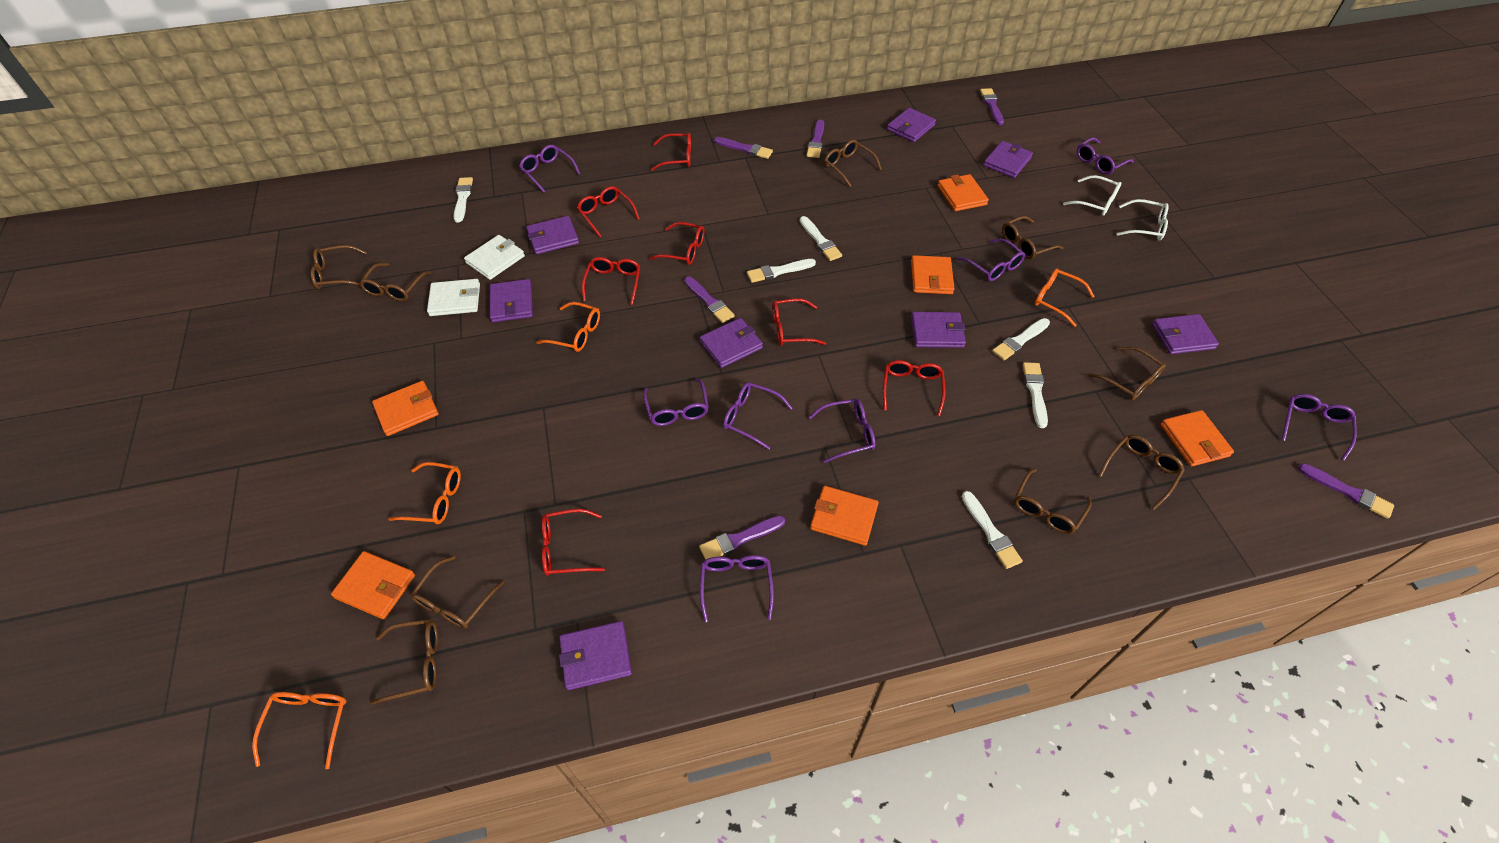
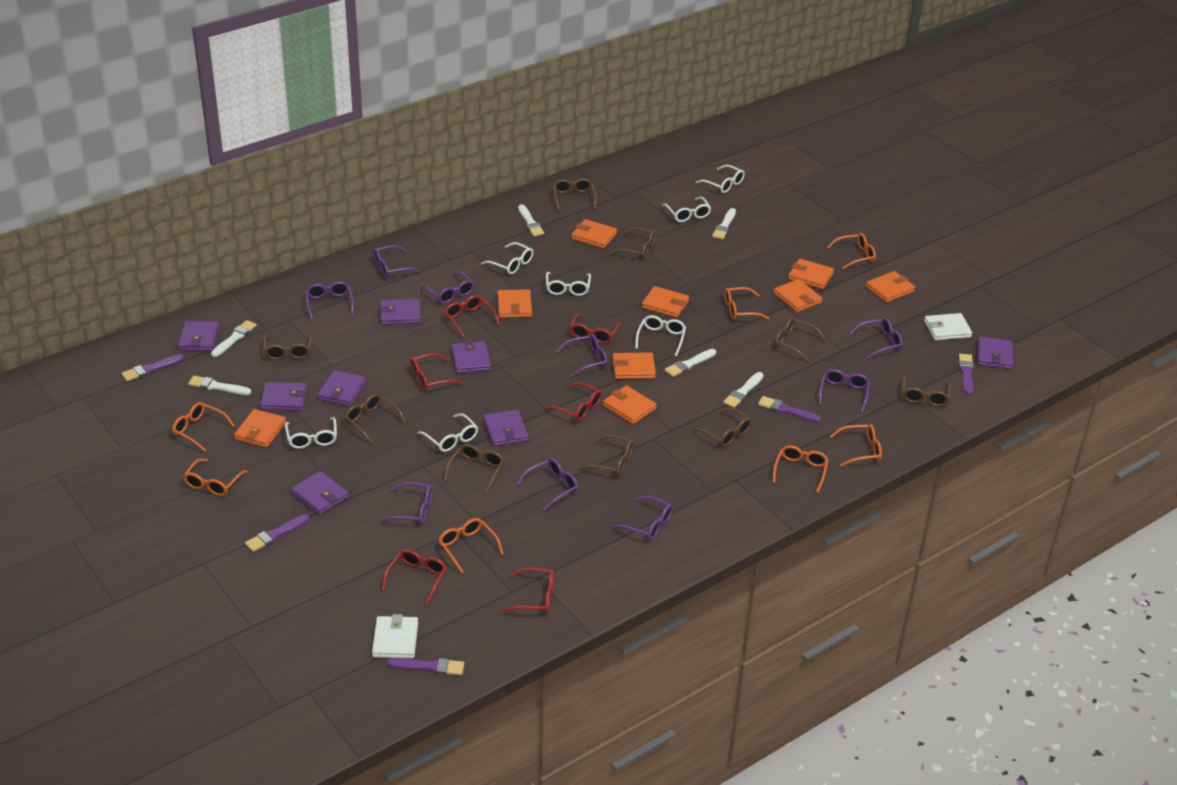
orange glasses: 4 -> 7
orange wallet: 6 -> 9
purple brush: 6 -> 5
purple glasses: 8 -> 9
red glasses: 7 -> 6
white glasses: 2 -> 7

